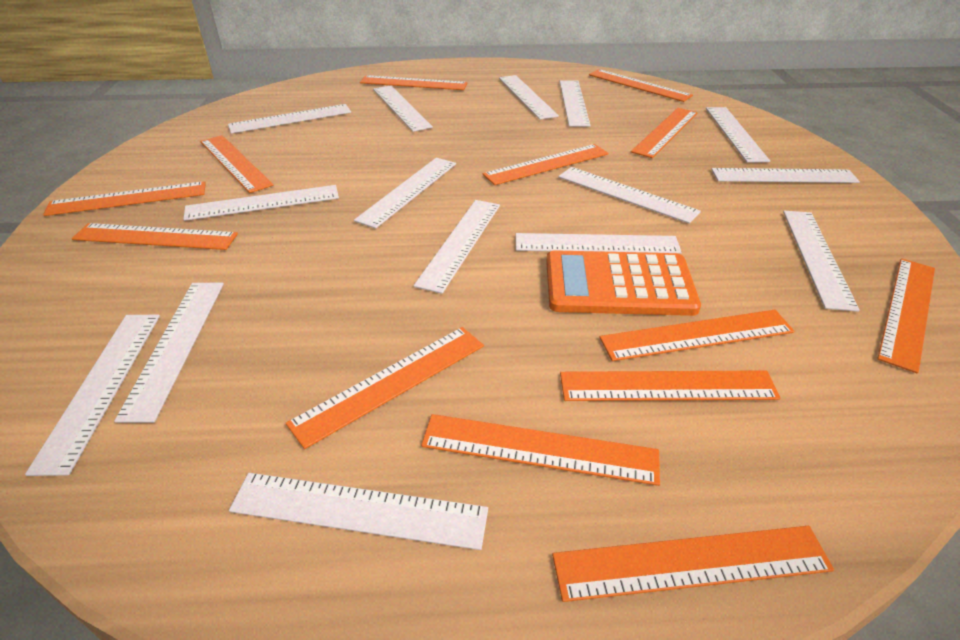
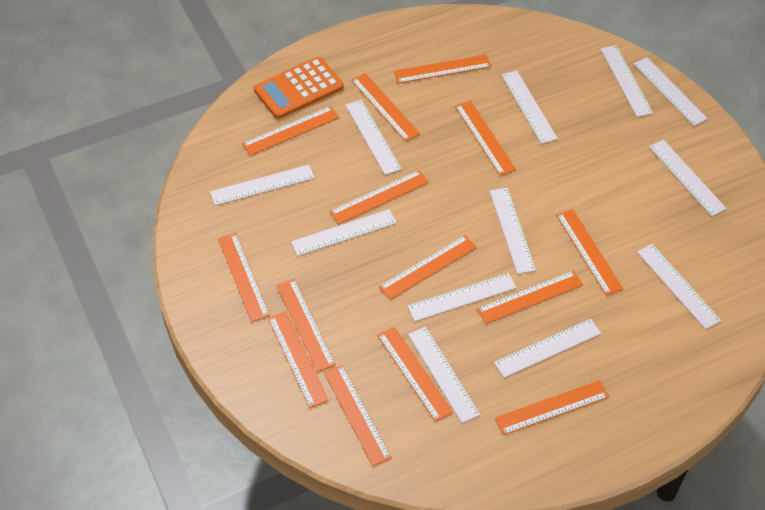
orange ruler: 13 -> 14
white ruler: 15 -> 12

